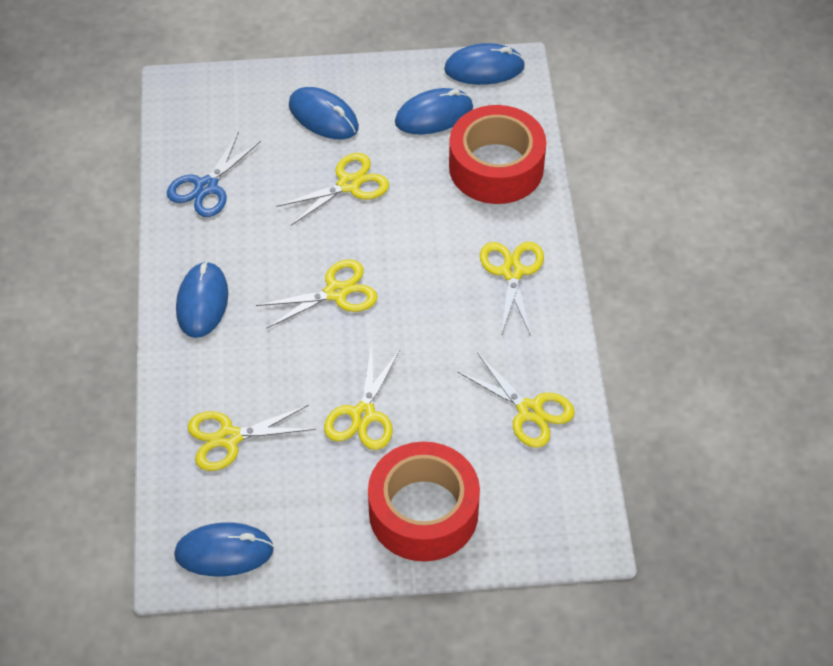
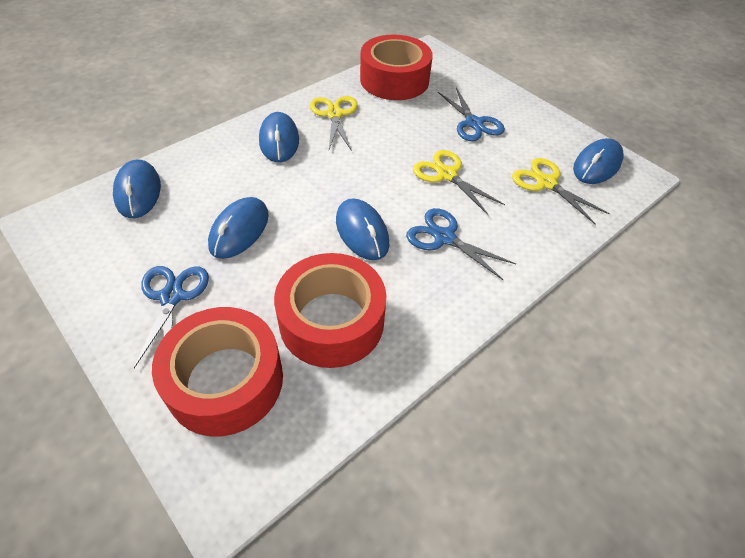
blue scissors: 1 -> 3
red tape: 2 -> 3
yellow scissors: 6 -> 3

